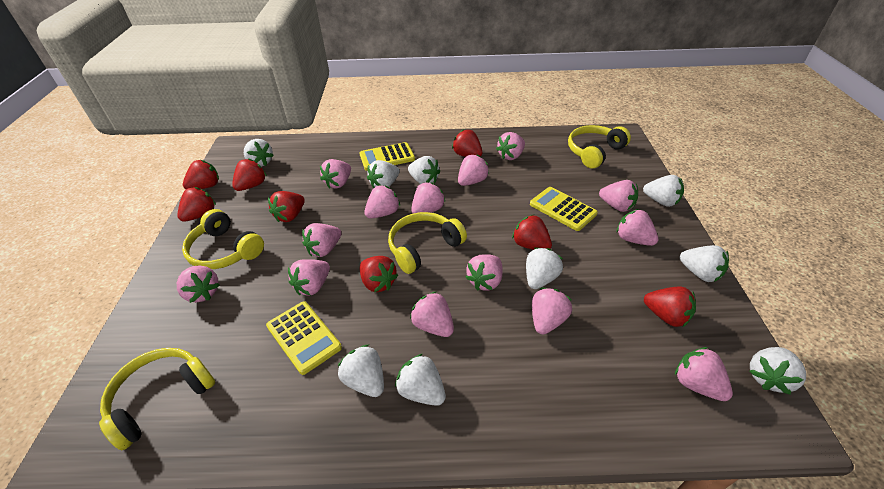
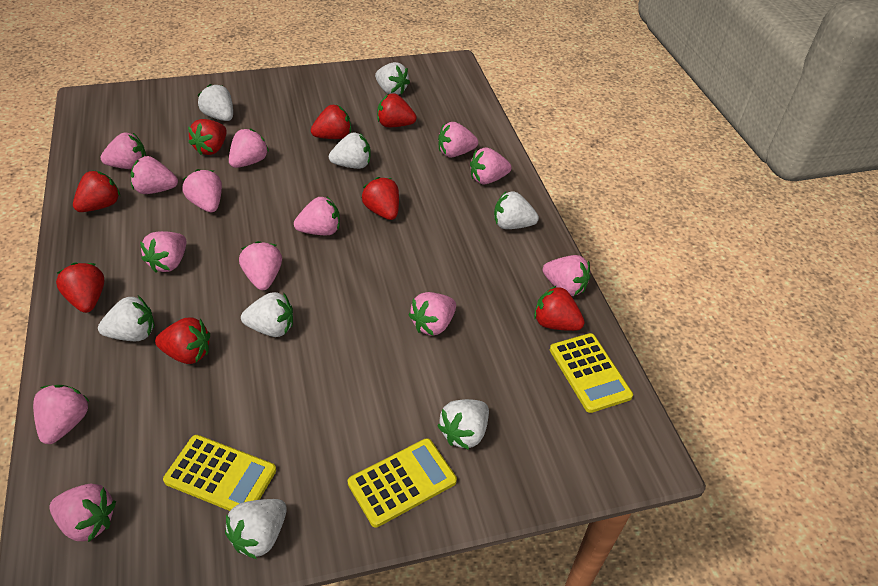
pink strawberry: 14 -> 13
white strawberry: 9 -> 8
yellow headphones: 4 -> 0

